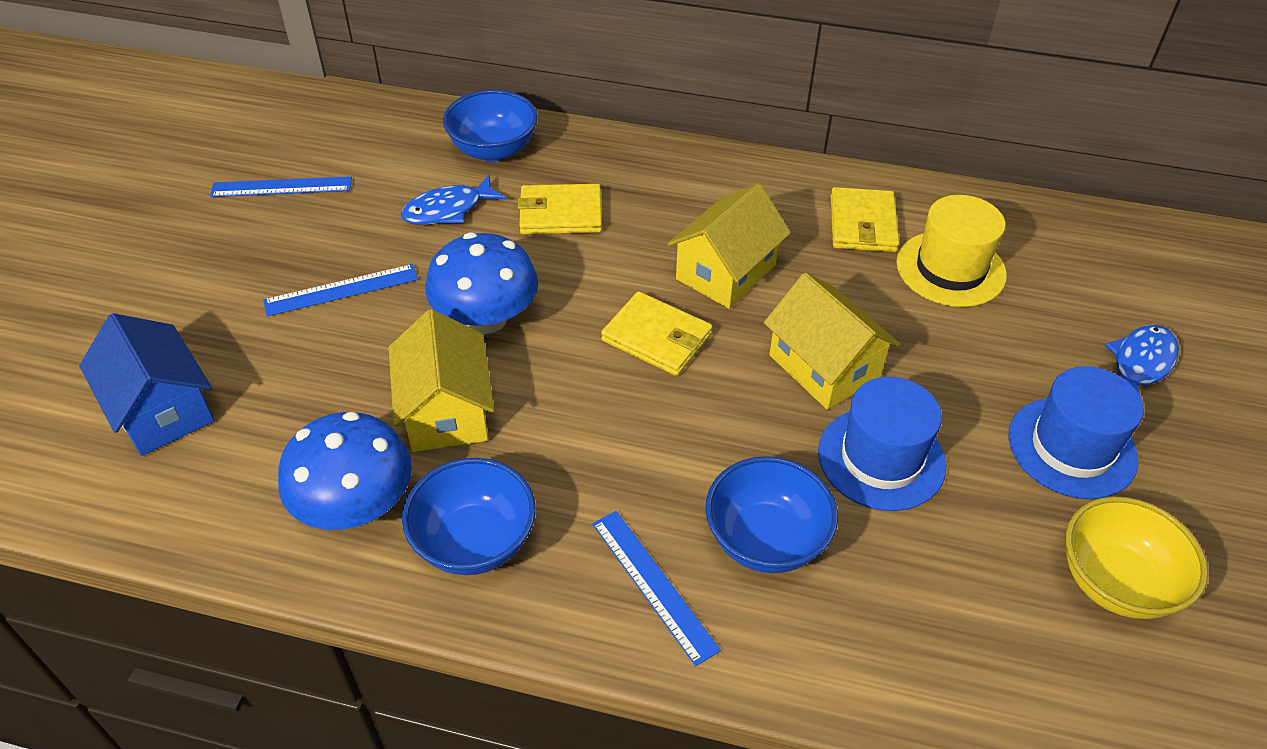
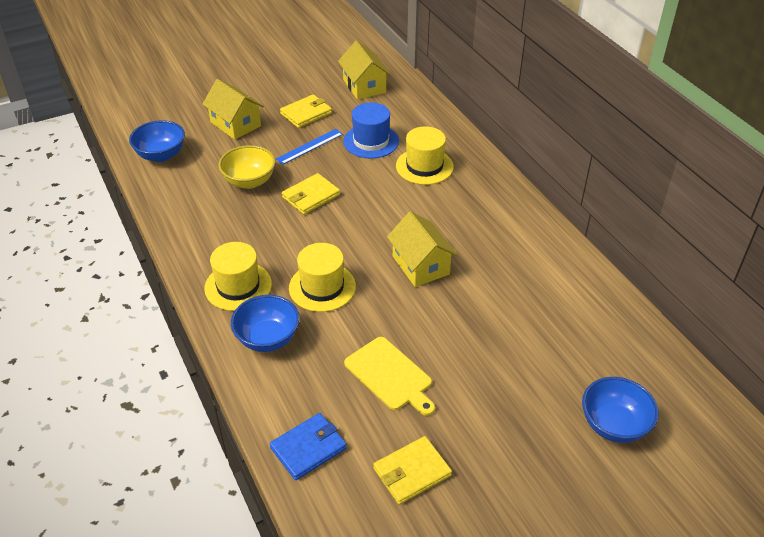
blue fish: 2 -> 0
blue hat: 2 -> 1
blue house: 1 -> 0
blue mushroom: 2 -> 0
blue ruler: 3 -> 1
blue wallet: 0 -> 1
yellow cutting board: 0 -> 1
yellow hat: 1 -> 3

